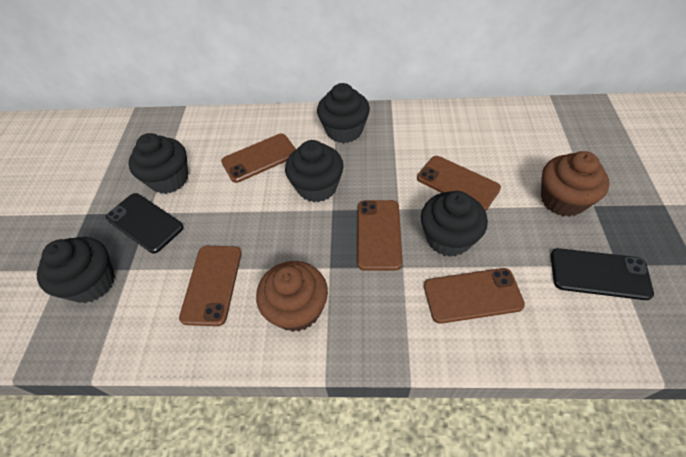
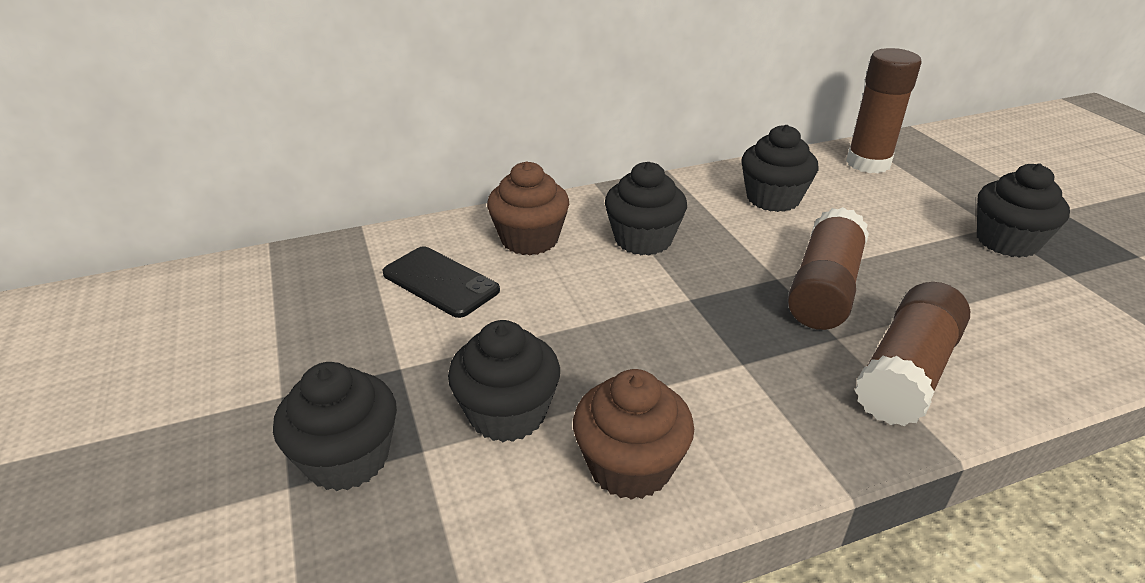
black phone: 2 -> 1
brown glue stick: 0 -> 3
brown phone: 5 -> 0

